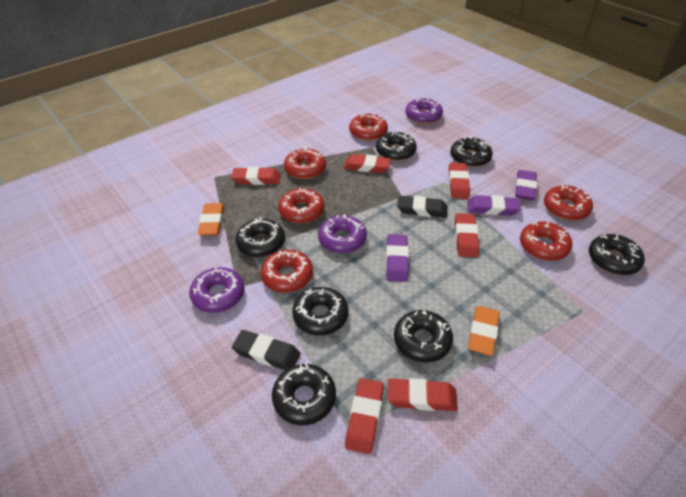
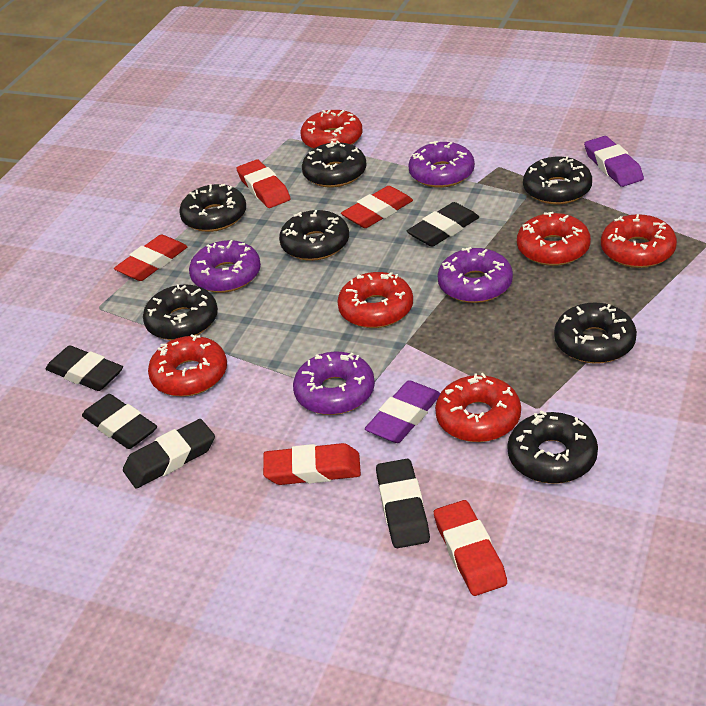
black eraser: 2 -> 5
orange eraser: 2 -> 0
purple donut: 3 -> 4
purple eraser: 3 -> 2
red eraser: 6 -> 5

